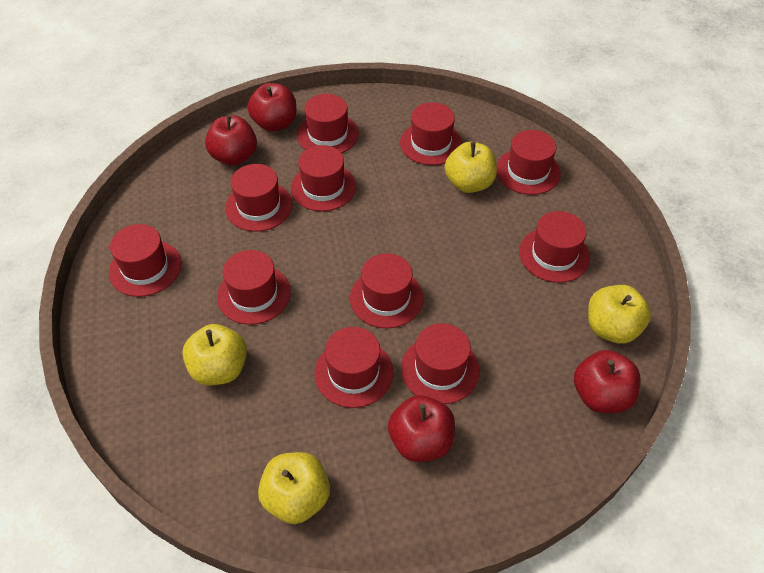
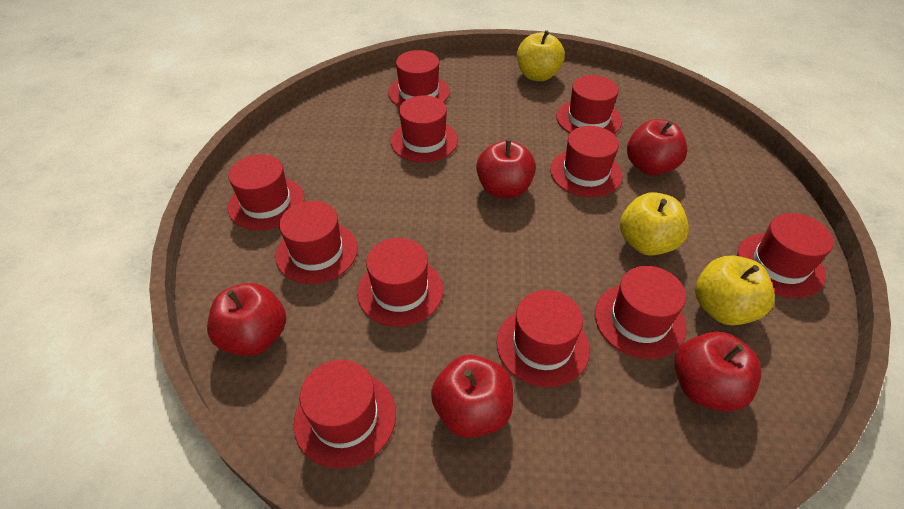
red apple: 4 -> 5
yellow apple: 4 -> 3

